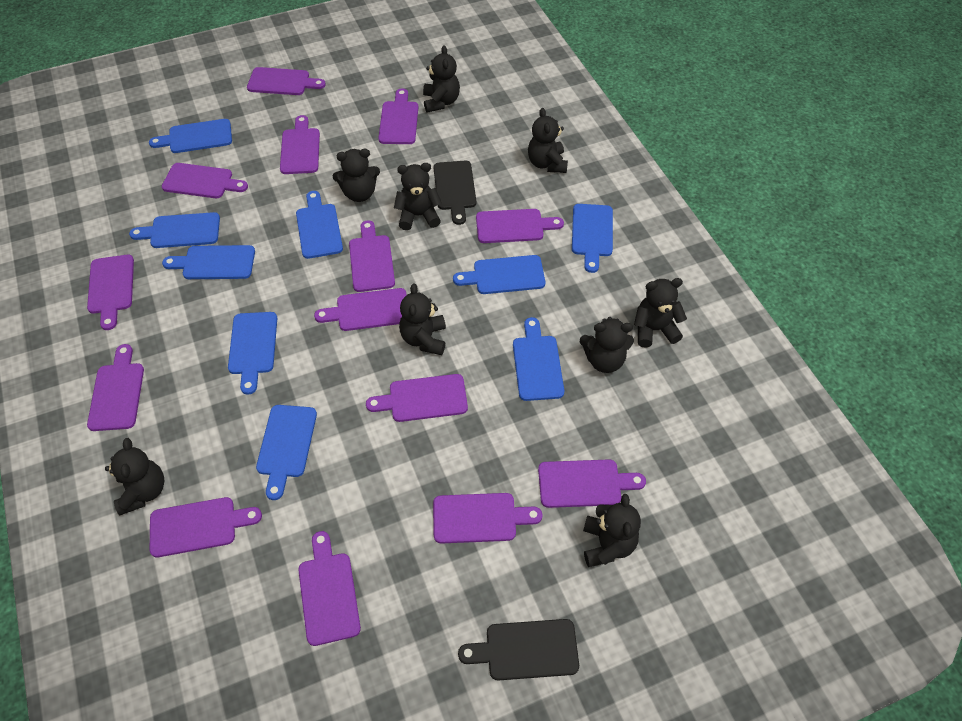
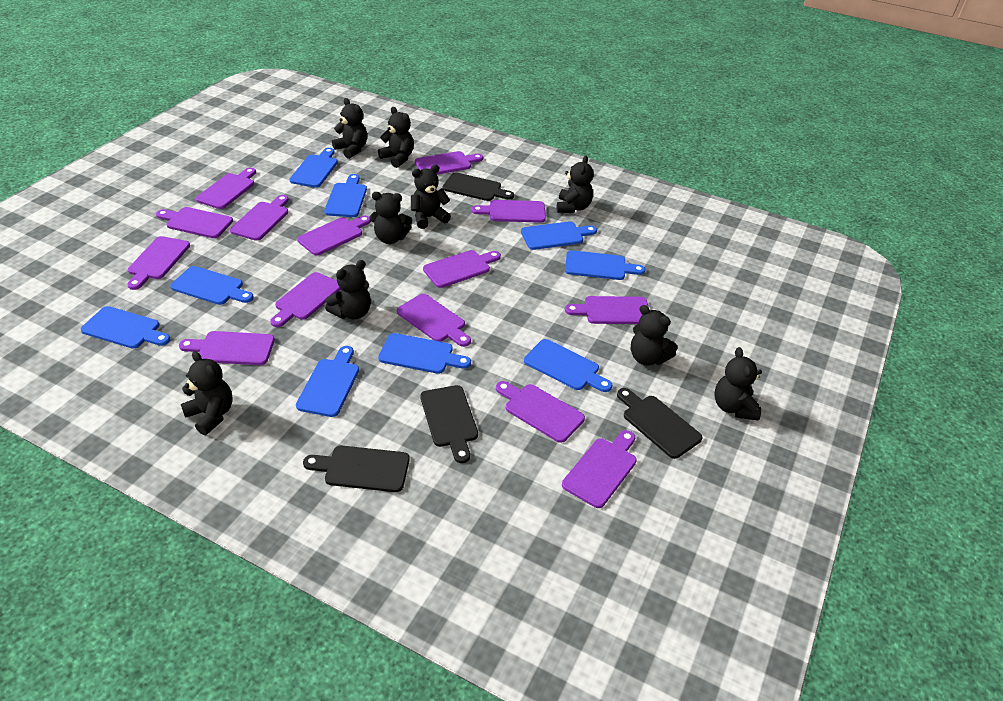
black cutting board: 2 -> 4

